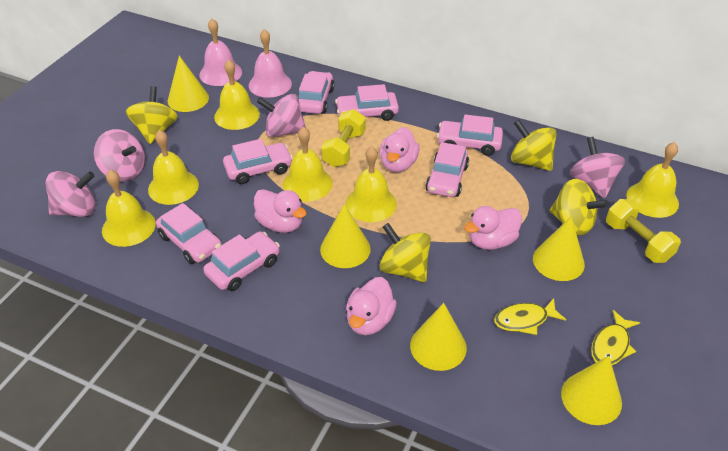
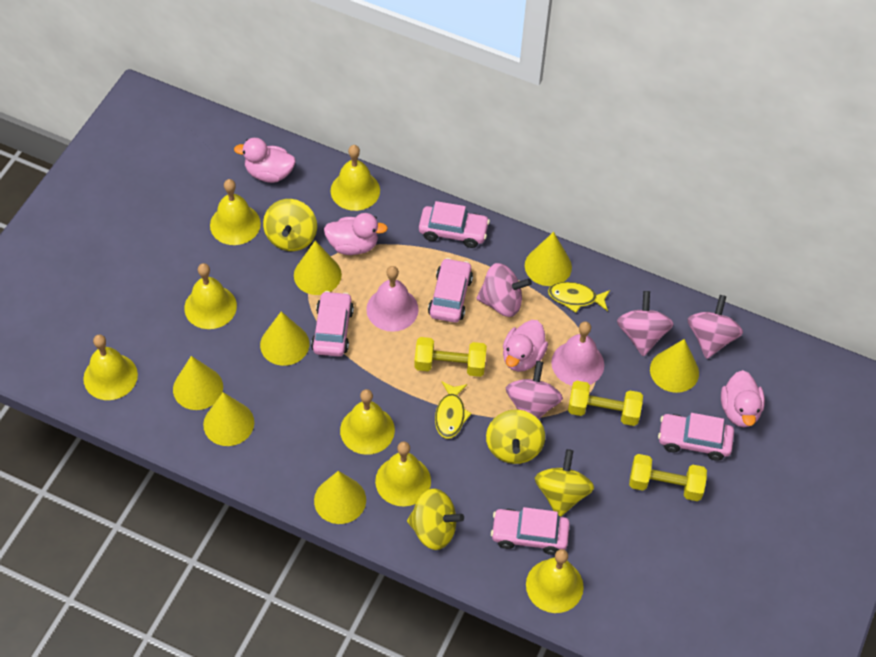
pink car: 7 -> 5
yellow bell: 6 -> 7
yellow cone: 5 -> 7
yellow dumbbell: 2 -> 3

